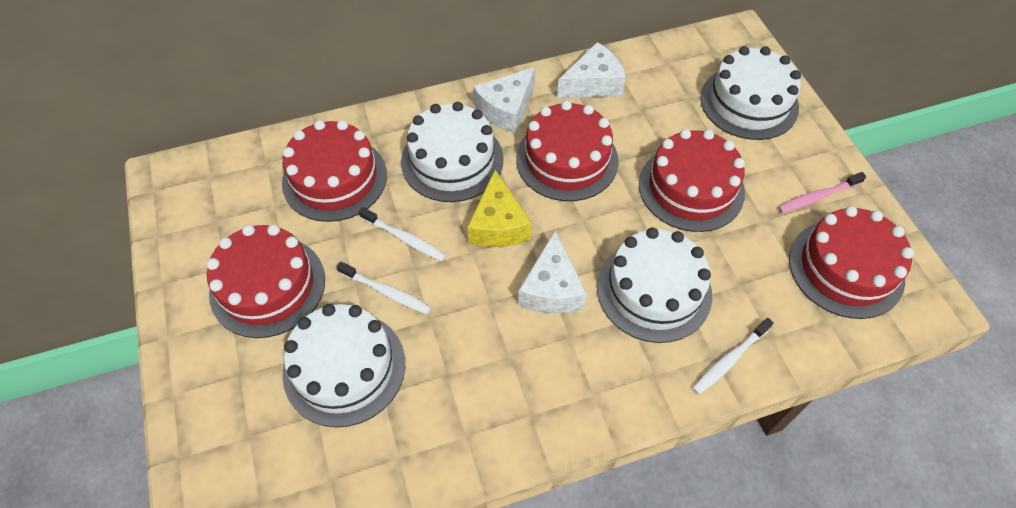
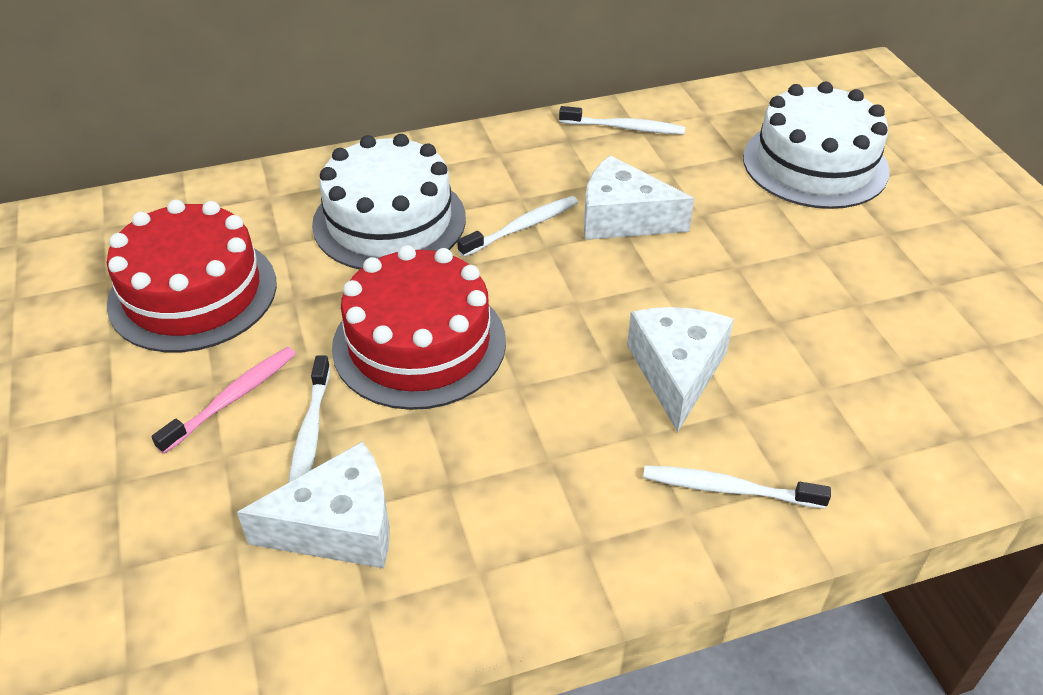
red cake: 5 -> 2
white cake: 4 -> 2
white toothbrush: 3 -> 4
yellow cheese: 1 -> 0

